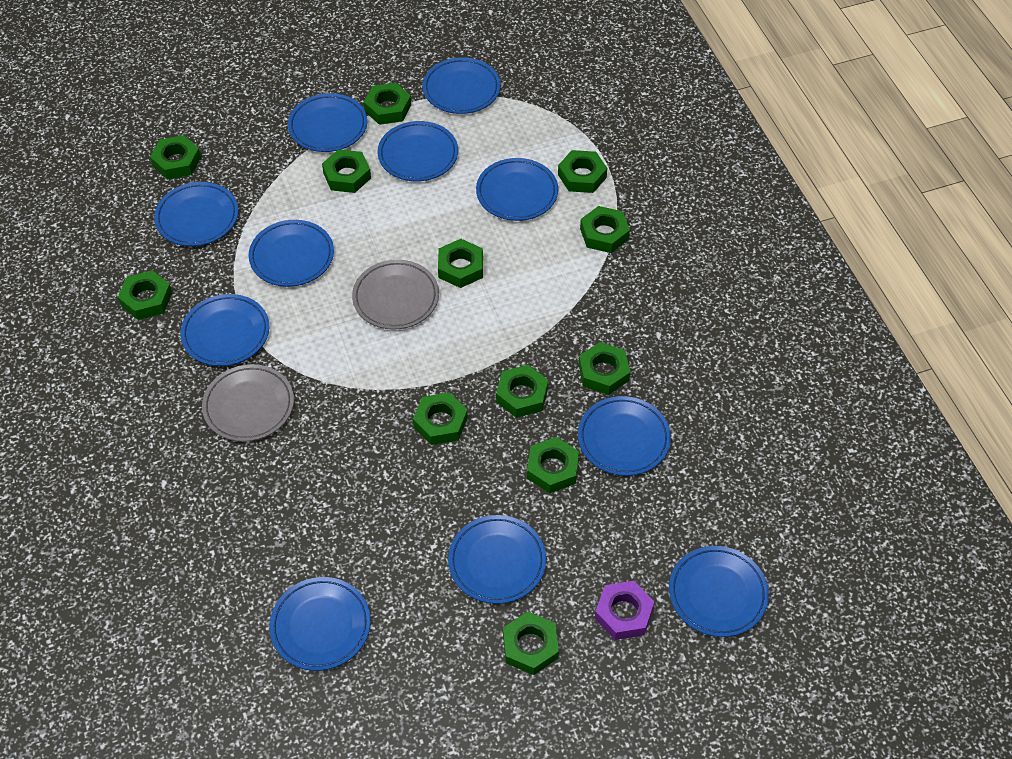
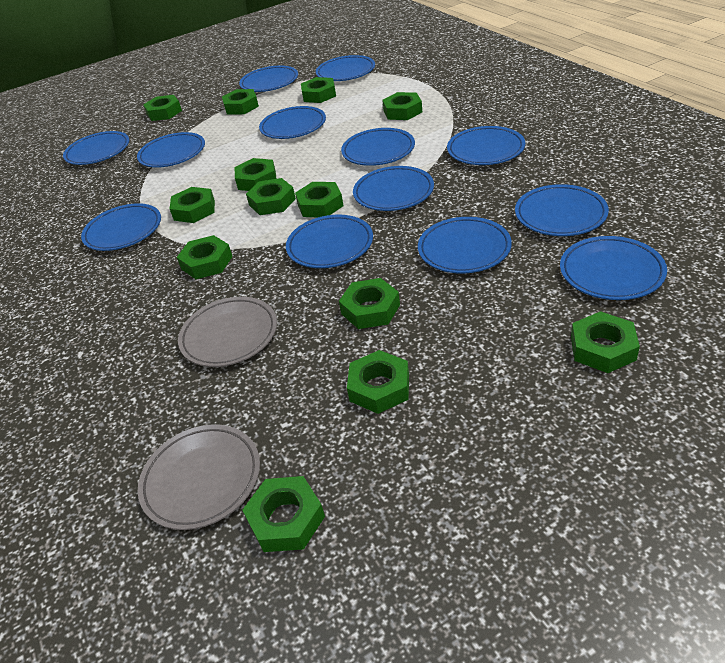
blue plate: 11 -> 13
green nut: 12 -> 13
purple nut: 1 -> 0

